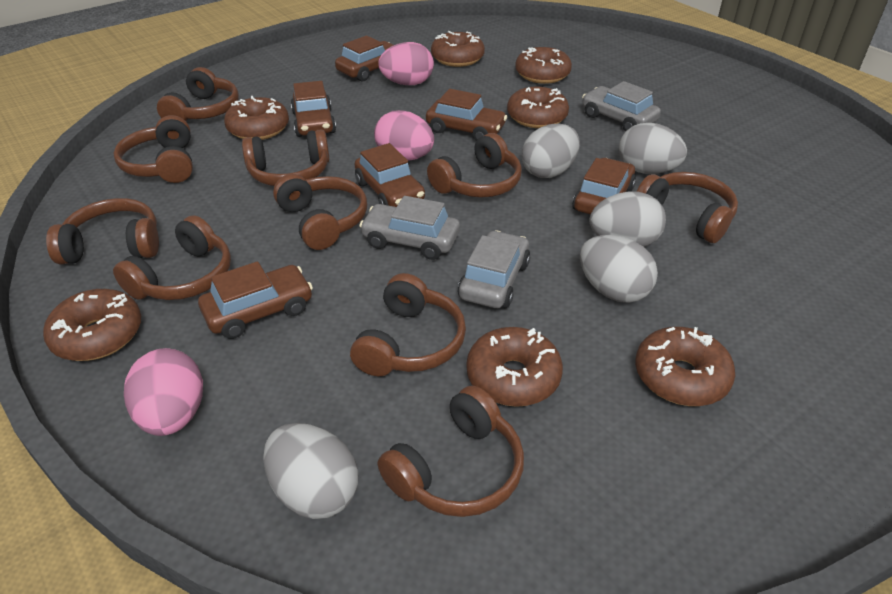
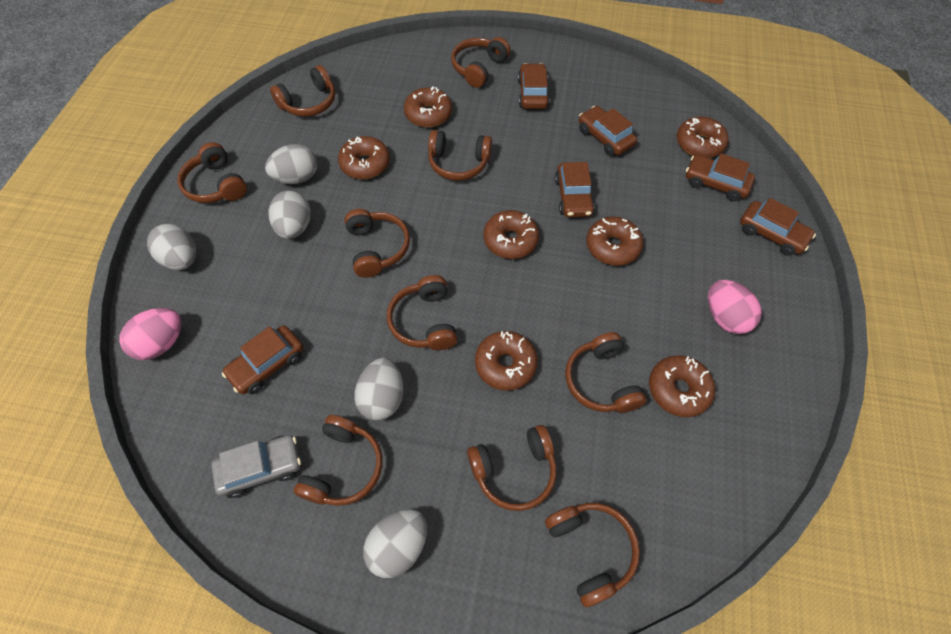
grey car: 3 -> 1
pink egg: 3 -> 2

